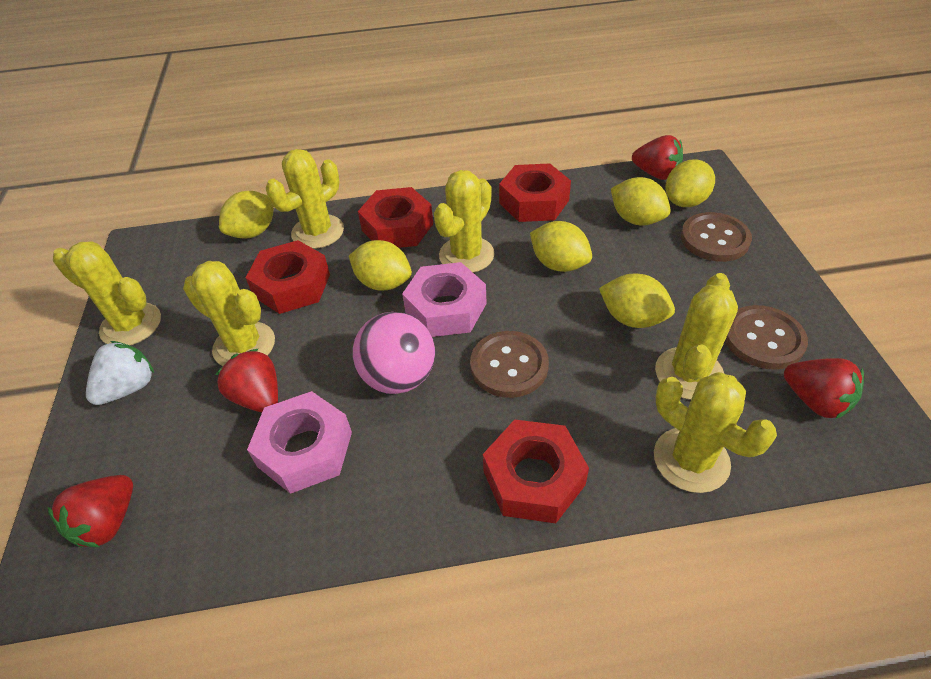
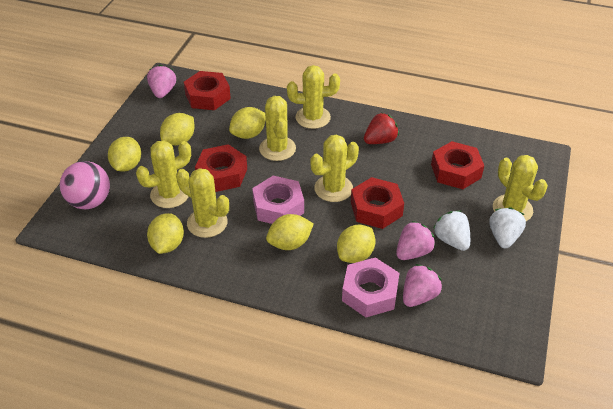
brown button: 3 -> 0
pink strawberry: 0 -> 3
red strawberry: 4 -> 1
white strawberry: 1 -> 2

